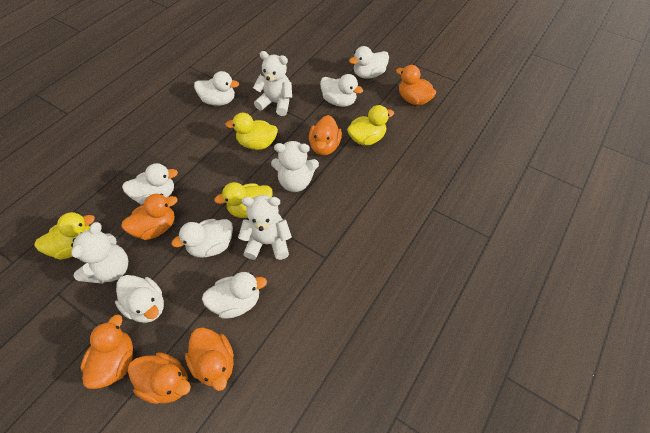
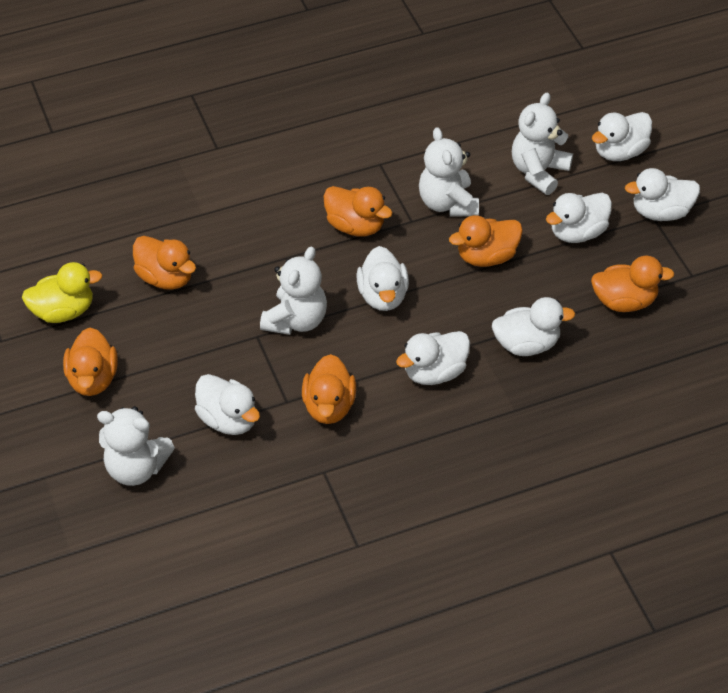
yellow duck: 4 -> 1

